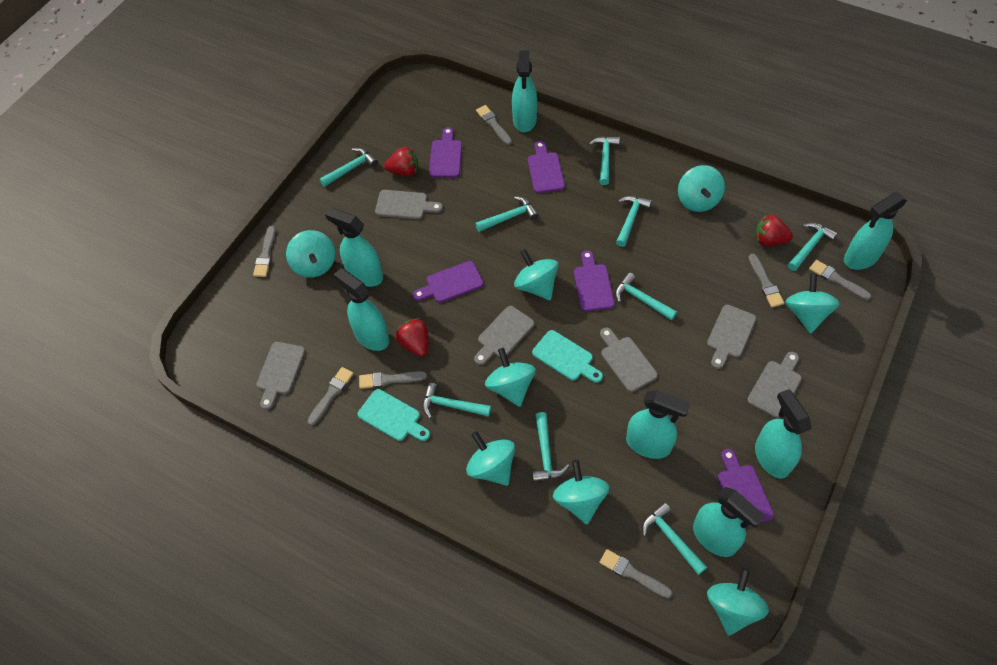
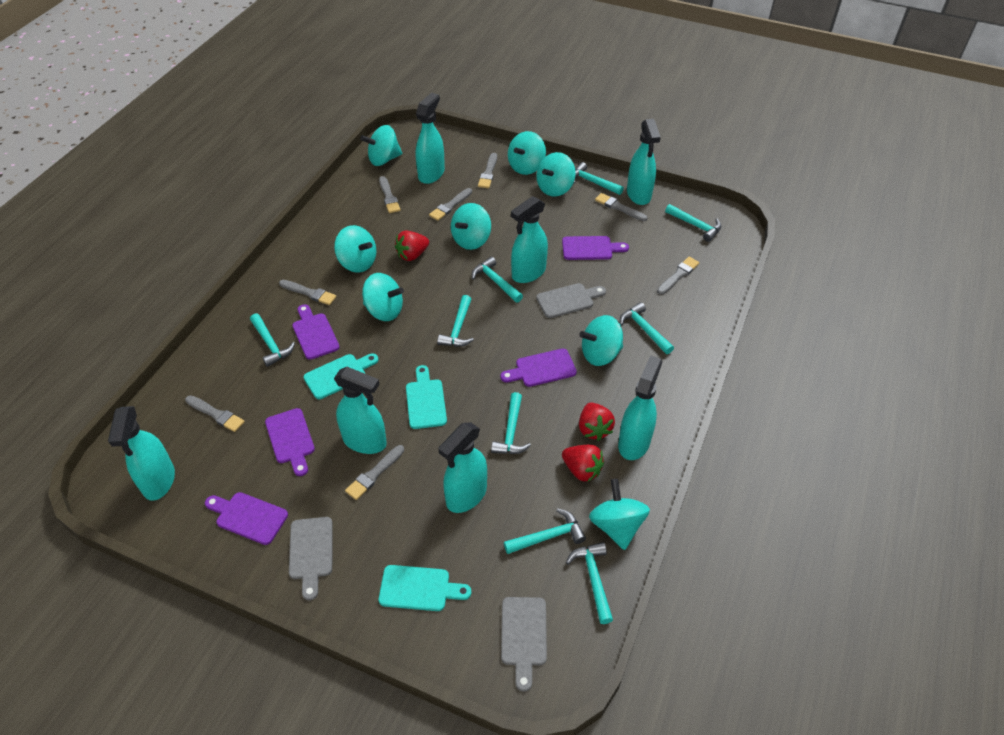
grey brush: 7 -> 8
grey cutting board: 6 -> 3
turquoise cutting board: 2 -> 3

